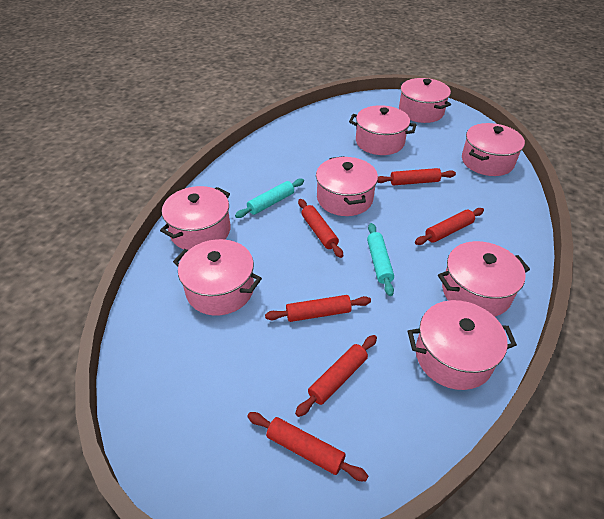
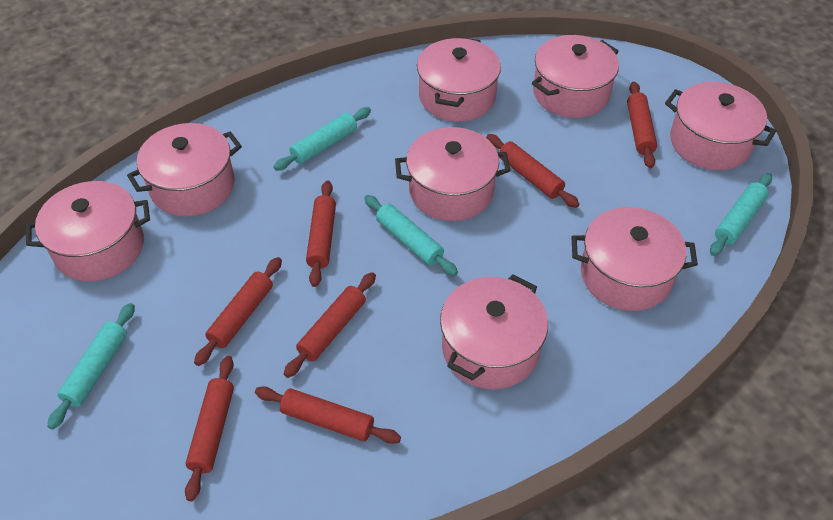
red rolling pin: 6 -> 7
turquoise rolling pin: 2 -> 4

